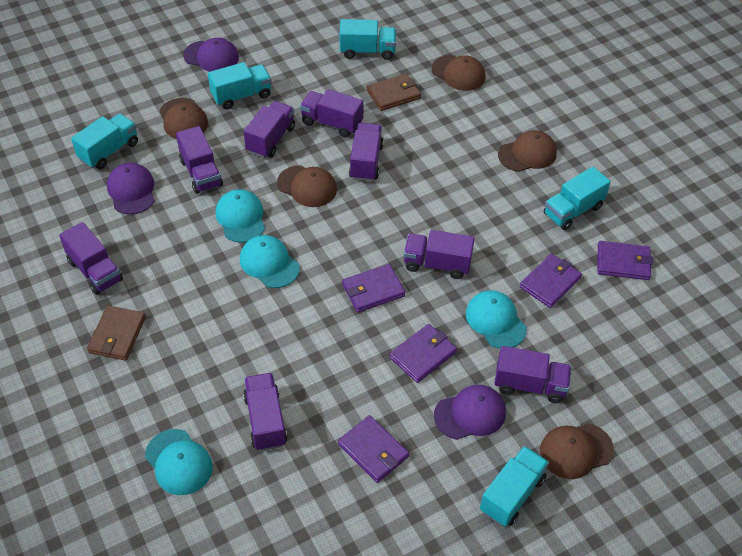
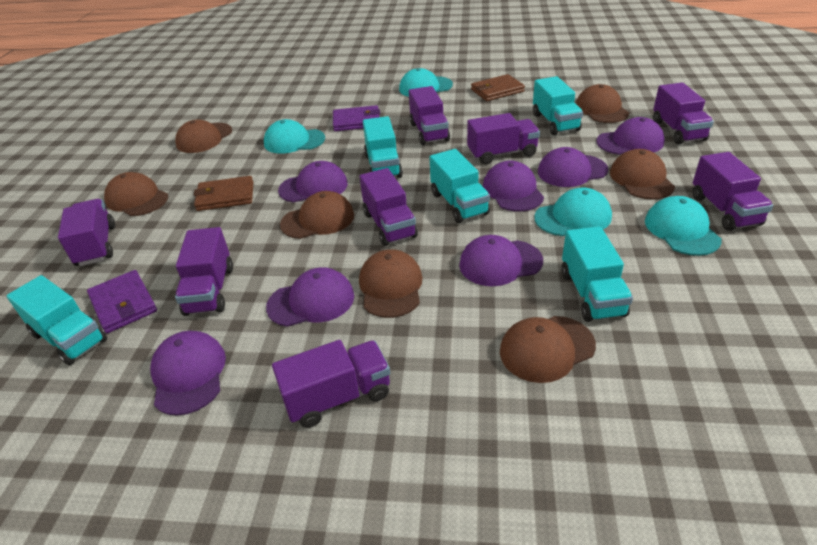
brown cap: 5 -> 7
purple cap: 3 -> 7
purple wallet: 5 -> 2

